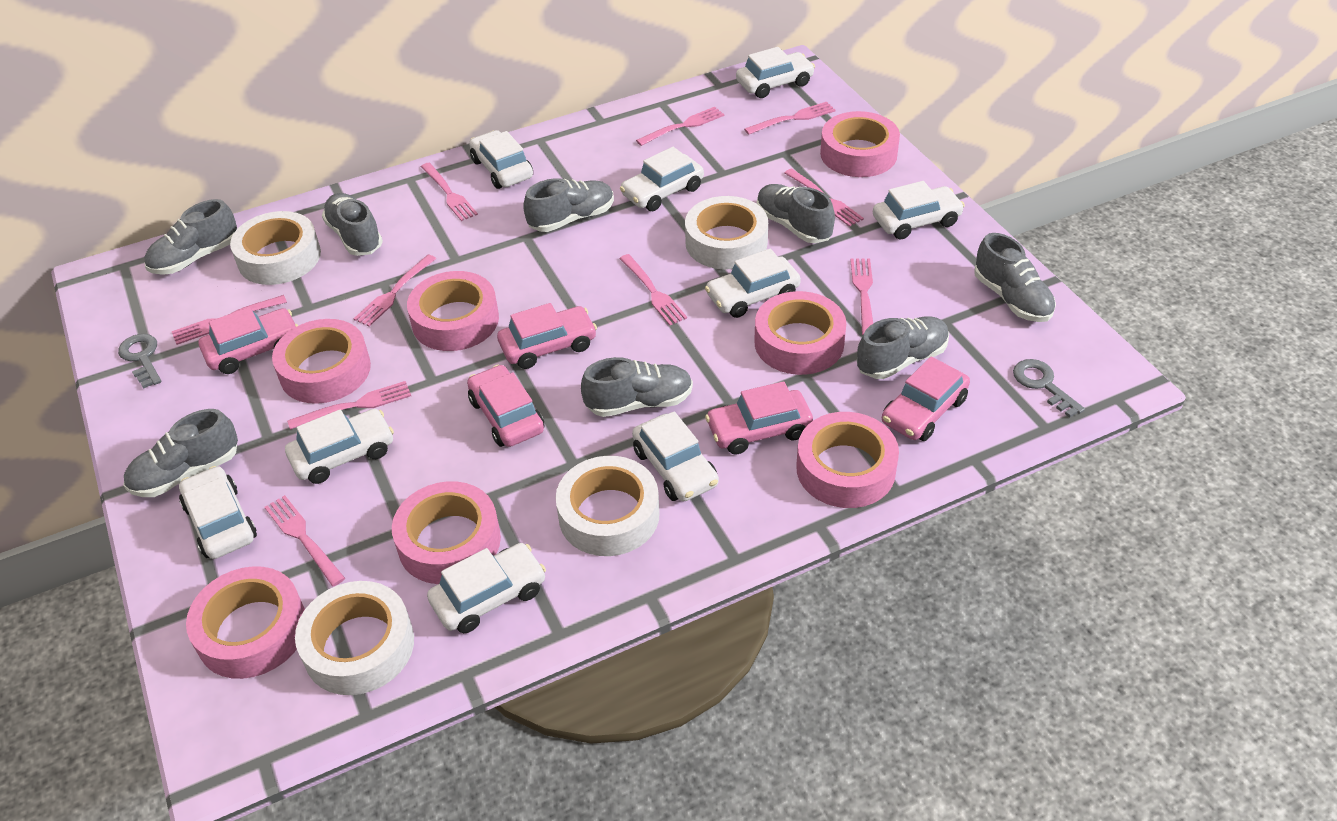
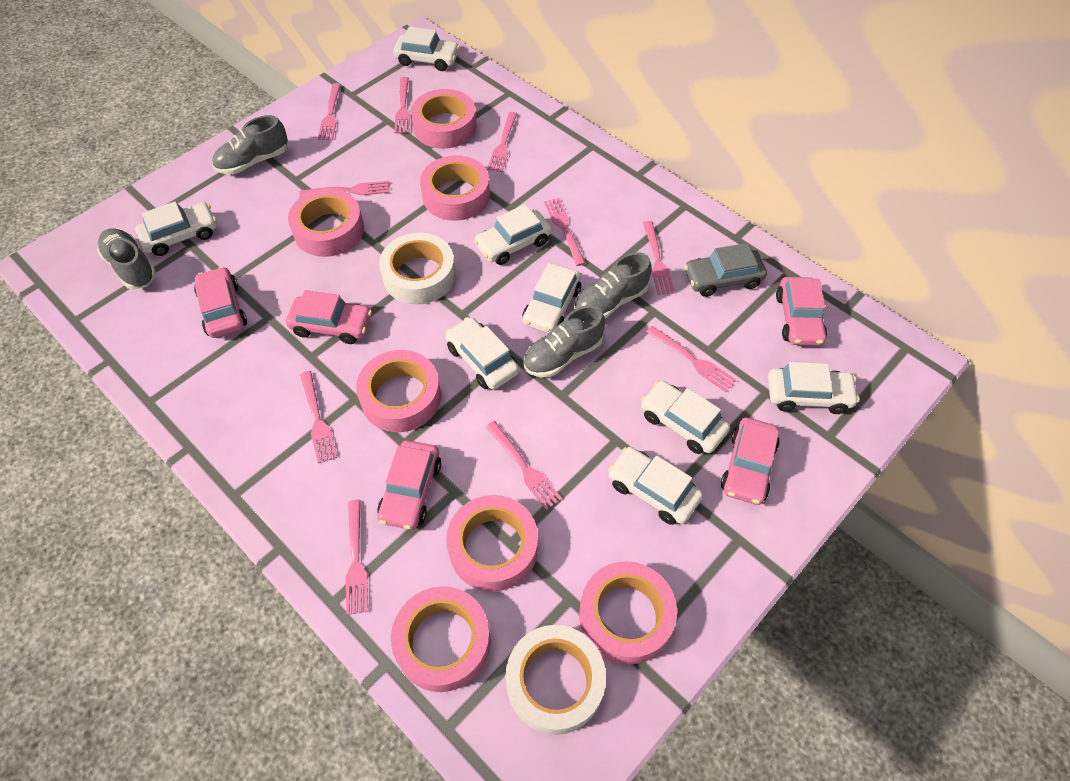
grey car: 0 -> 1
grey key: 2 -> 0
grey shoe: 8 -> 4
white car: 9 -> 8
white tape: 4 -> 2

